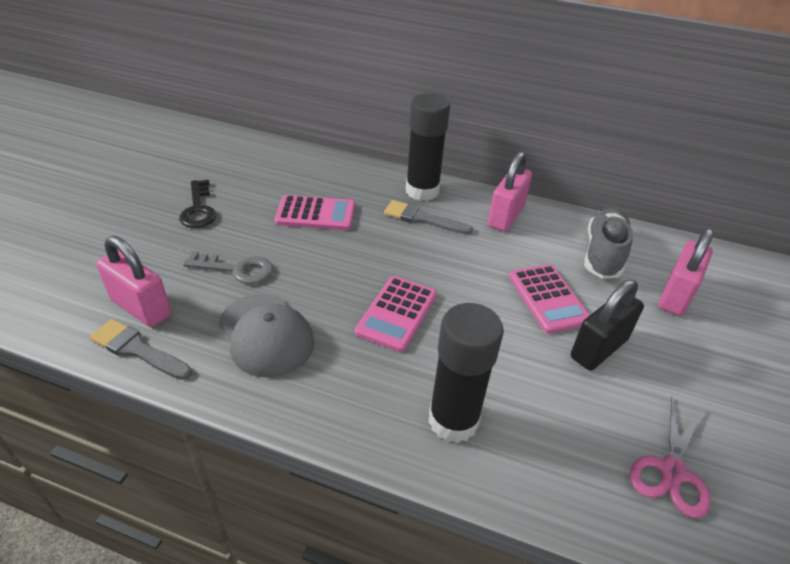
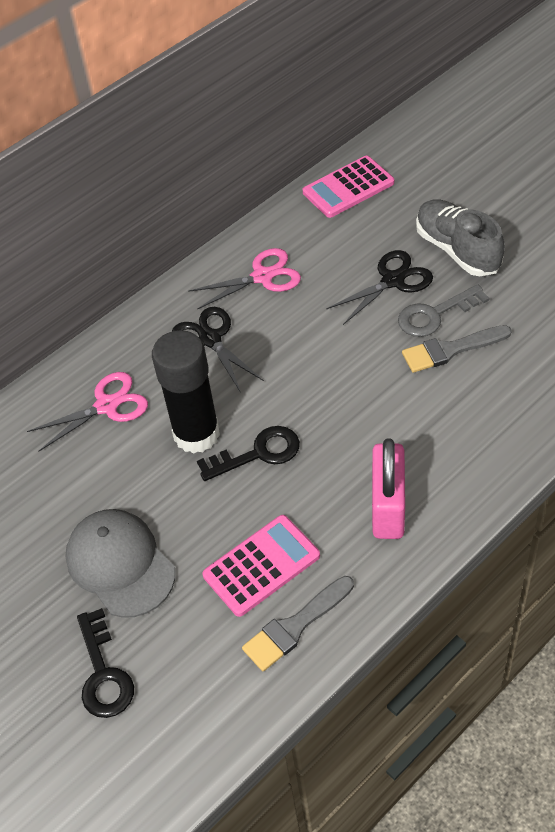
black glue stick: 2 -> 1
black key: 1 -> 2
black padlock: 1 -> 0
black scissors: 0 -> 2
pink calculator: 3 -> 2
pink padlock: 3 -> 1
pink scissors: 1 -> 2

